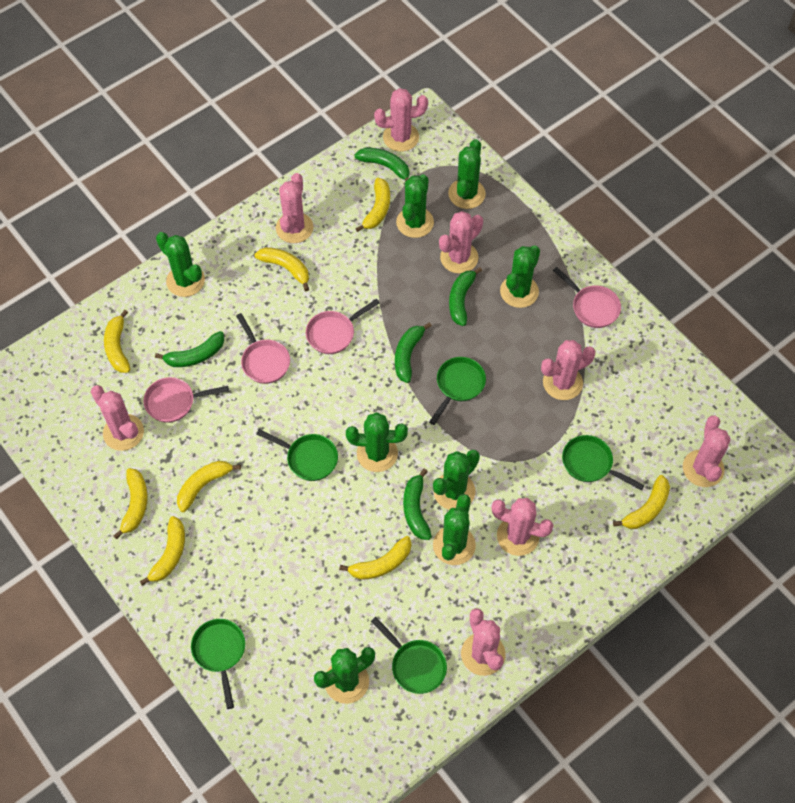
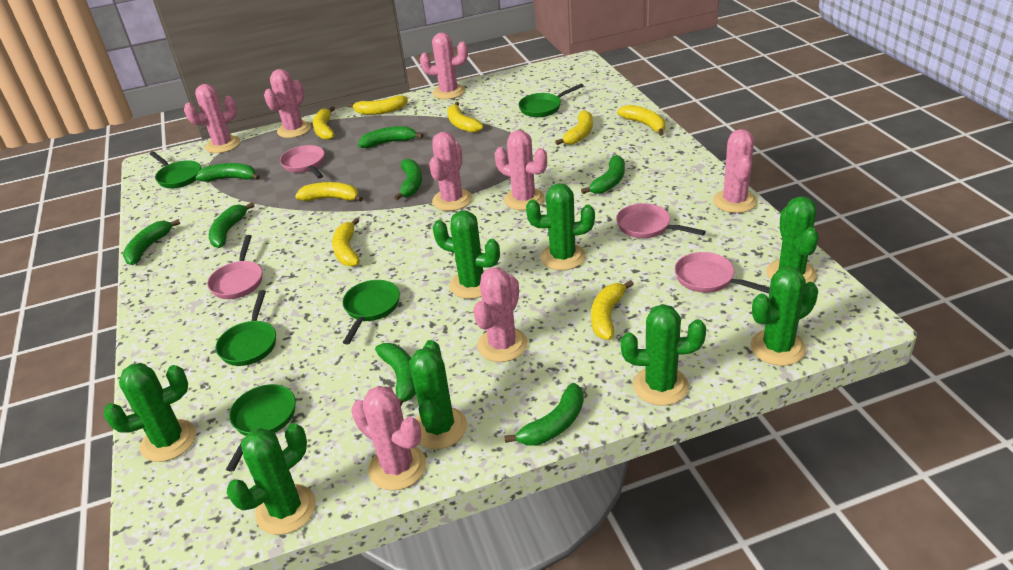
green banana: 5 -> 8

